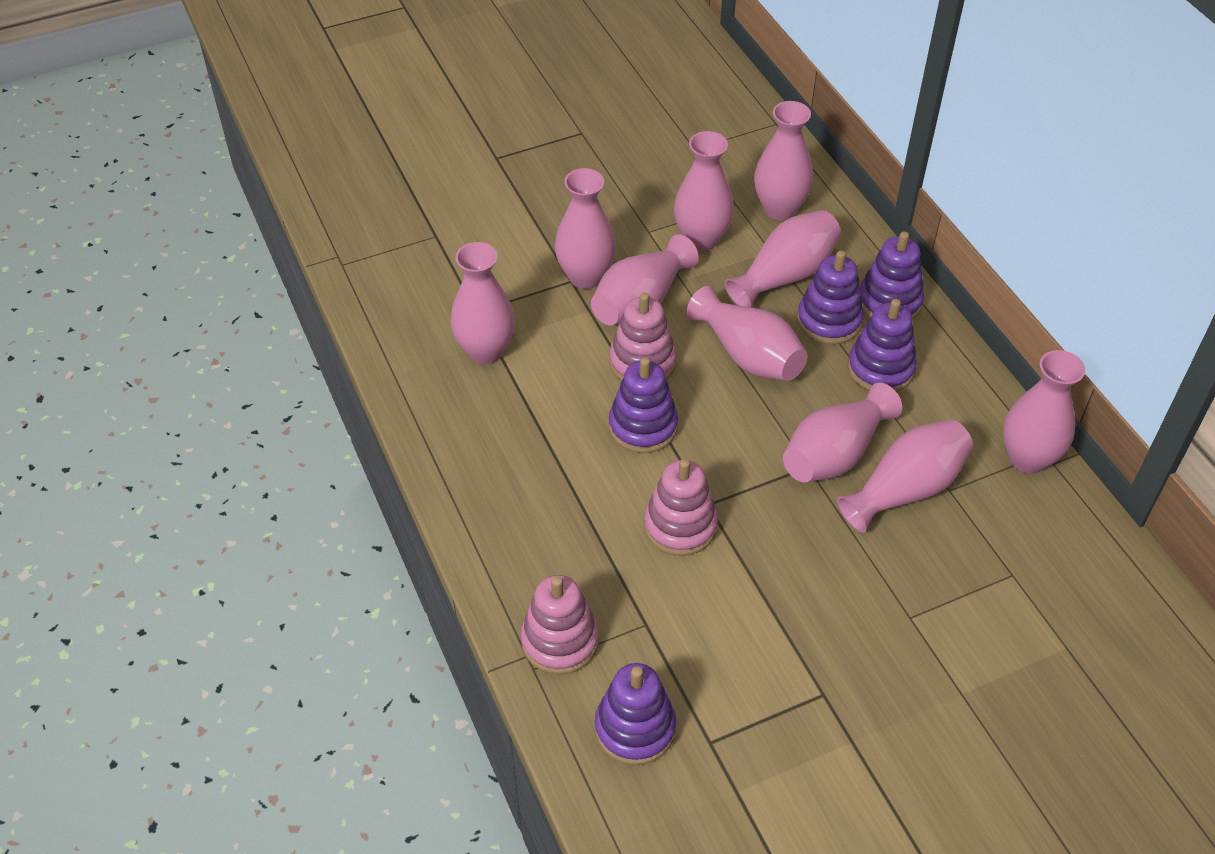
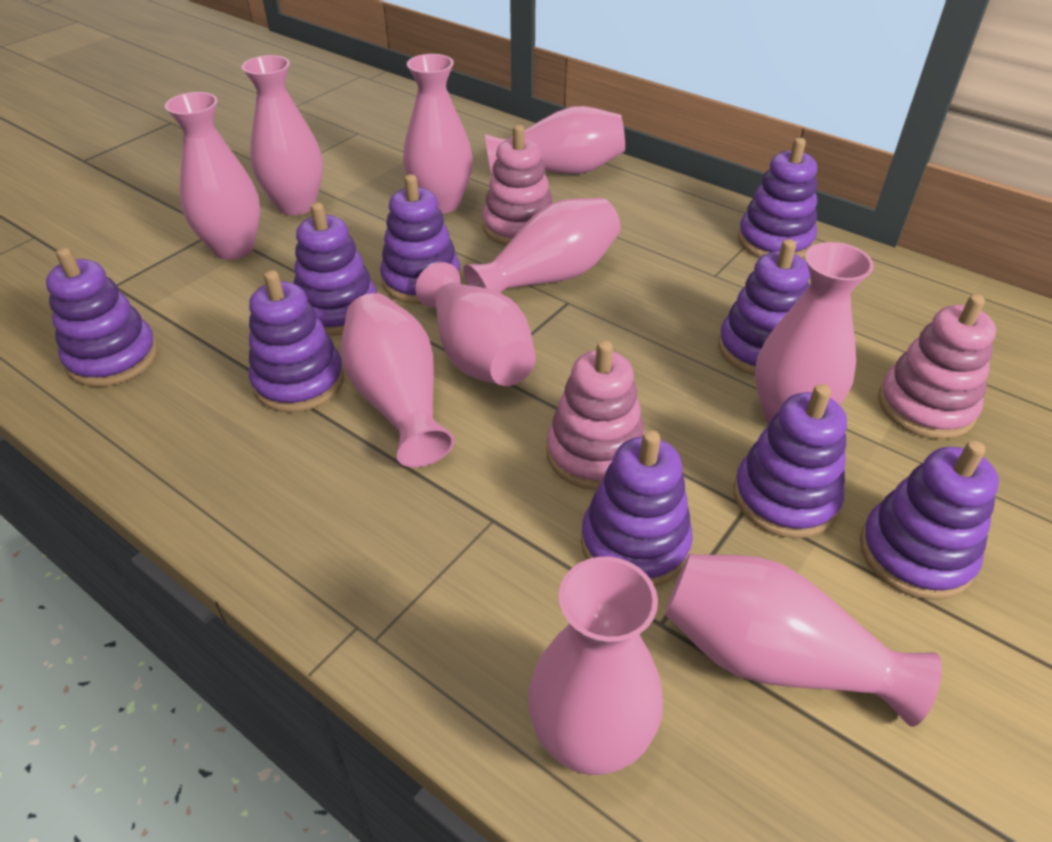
purple stacking toy: 5 -> 9

